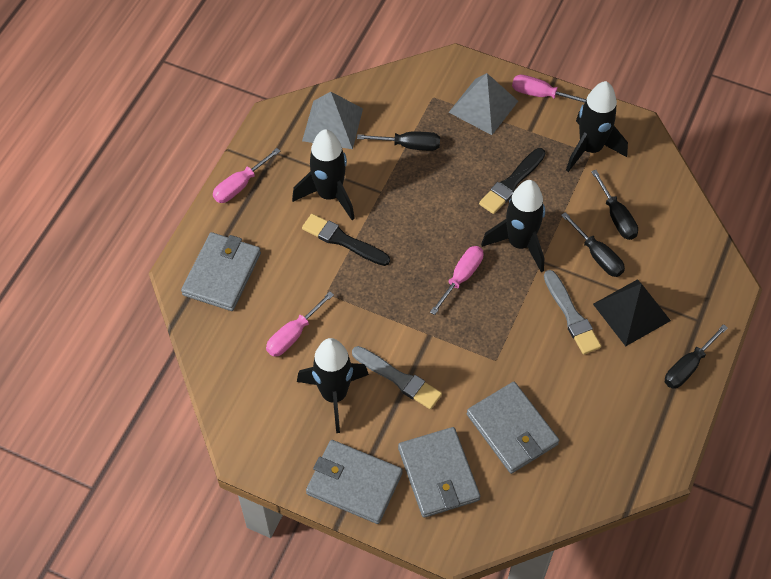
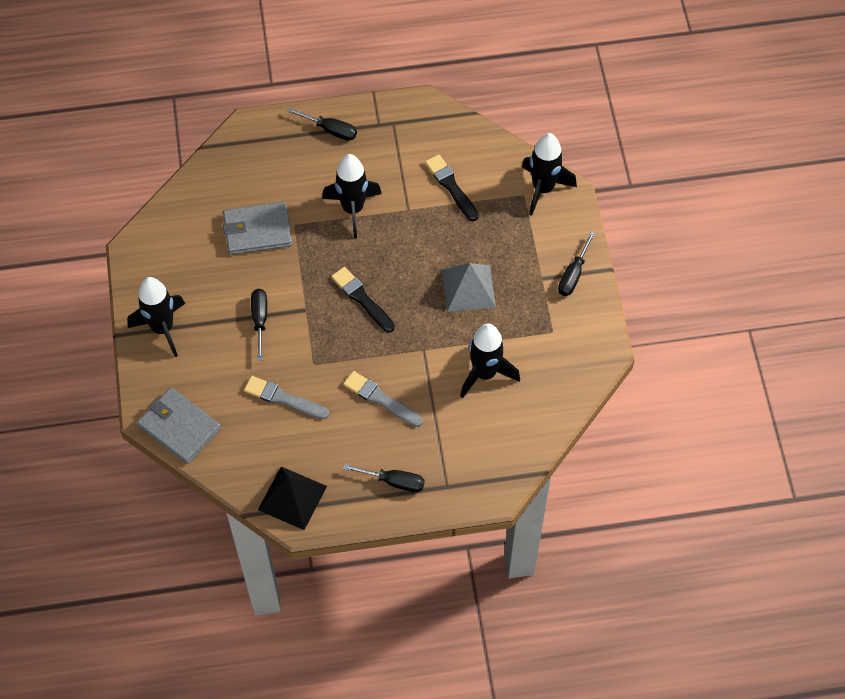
grey pyramid: 2 -> 1
grey wallet: 4 -> 2
pink screwdriver: 4 -> 0

